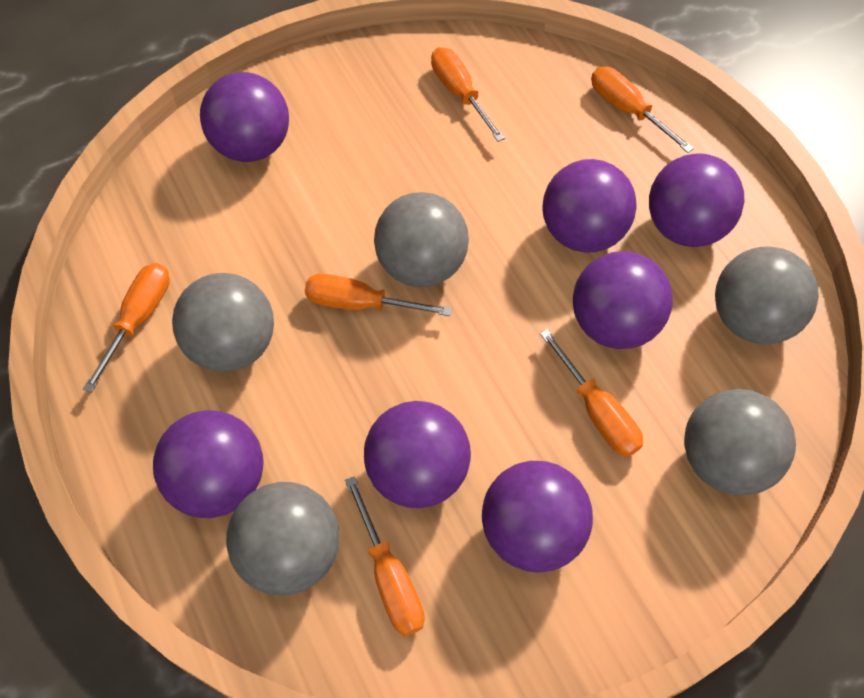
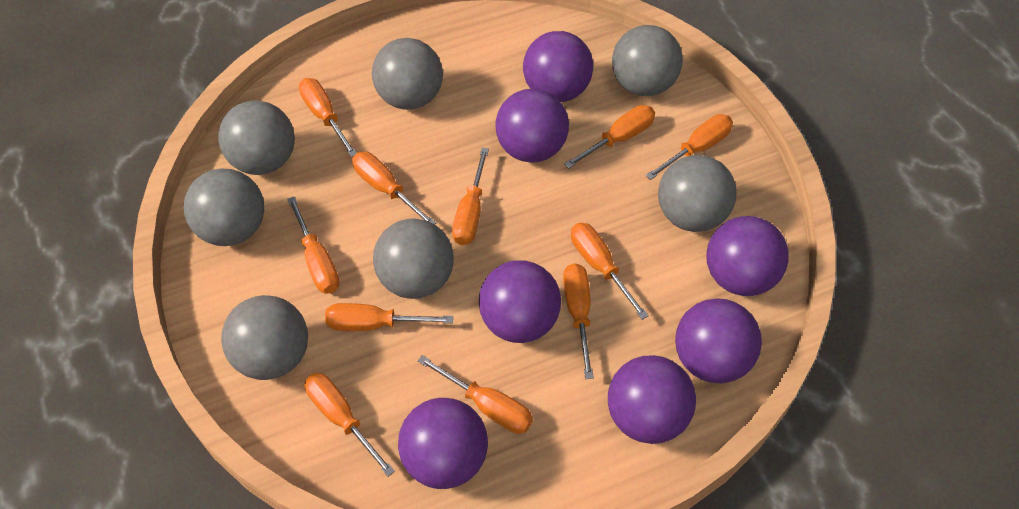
grey ball: 5 -> 7
orange screwdriver: 6 -> 11

